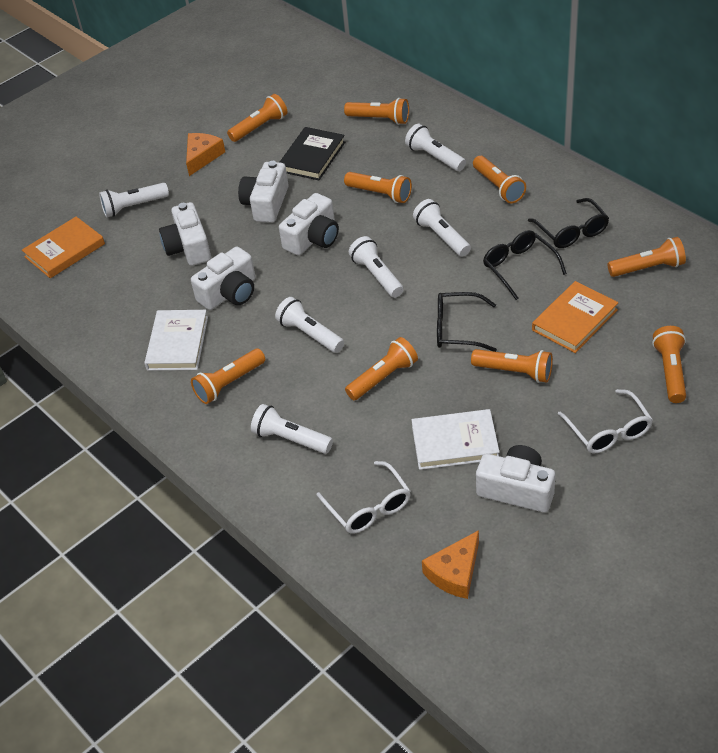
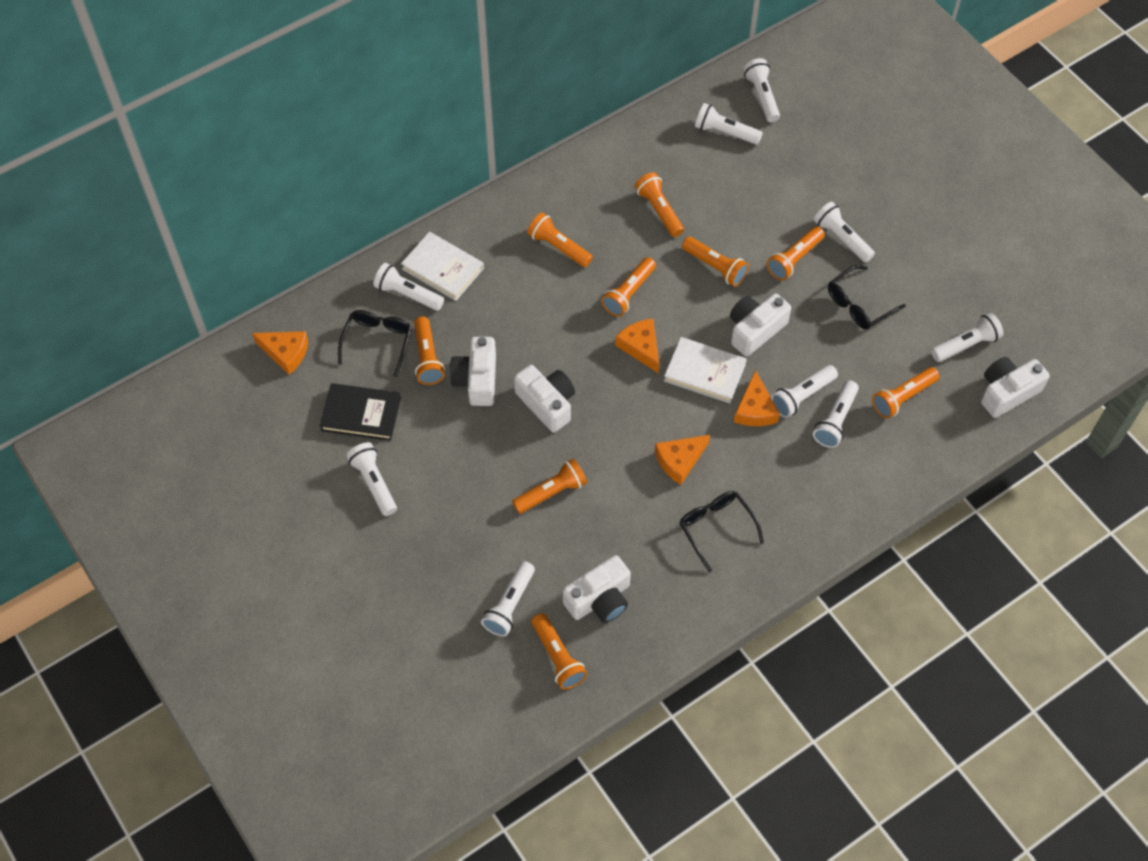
orange book: 2 -> 0
orange cheese: 2 -> 4
white flashlight: 6 -> 9
white glasses: 2 -> 0

